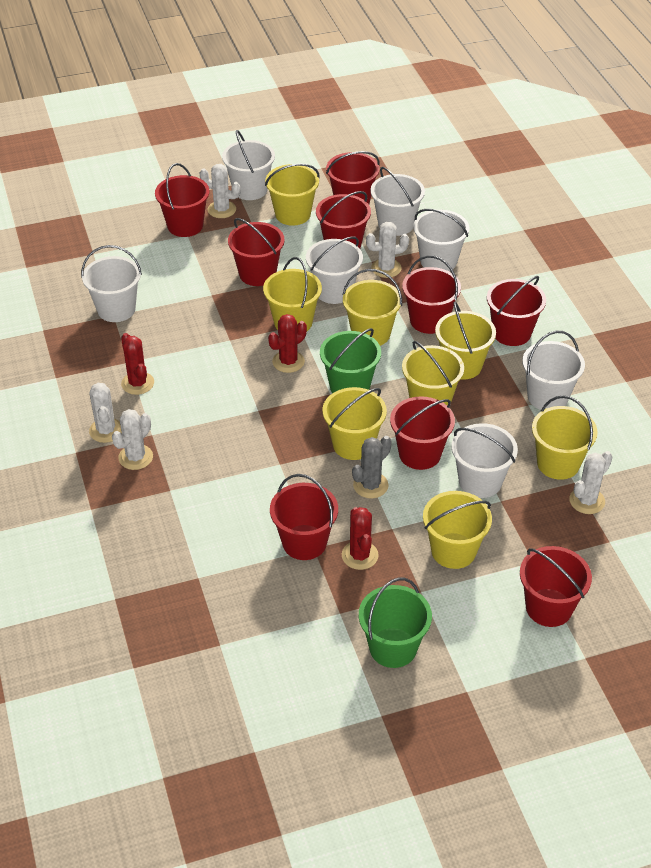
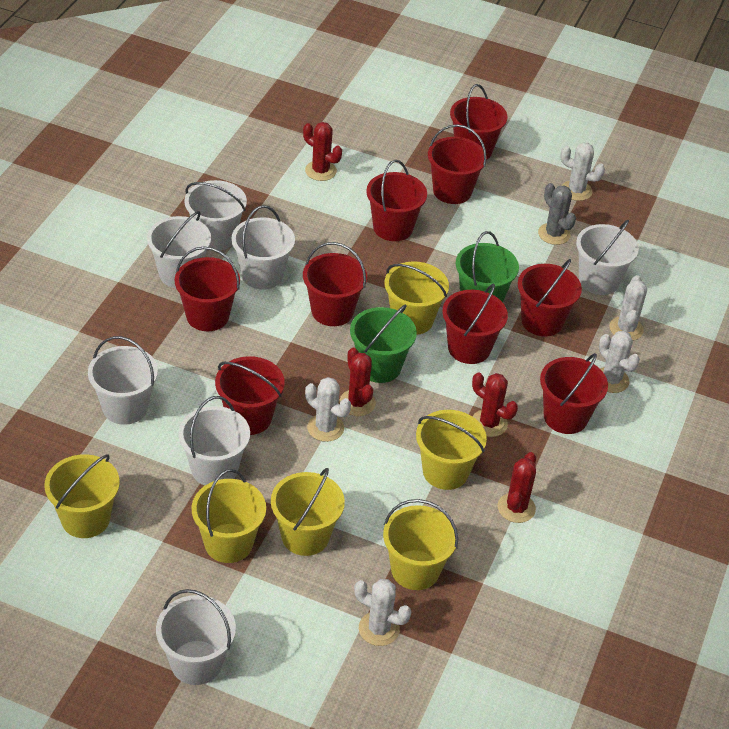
red cactus: 3 -> 4
yellow bucket: 8 -> 6

